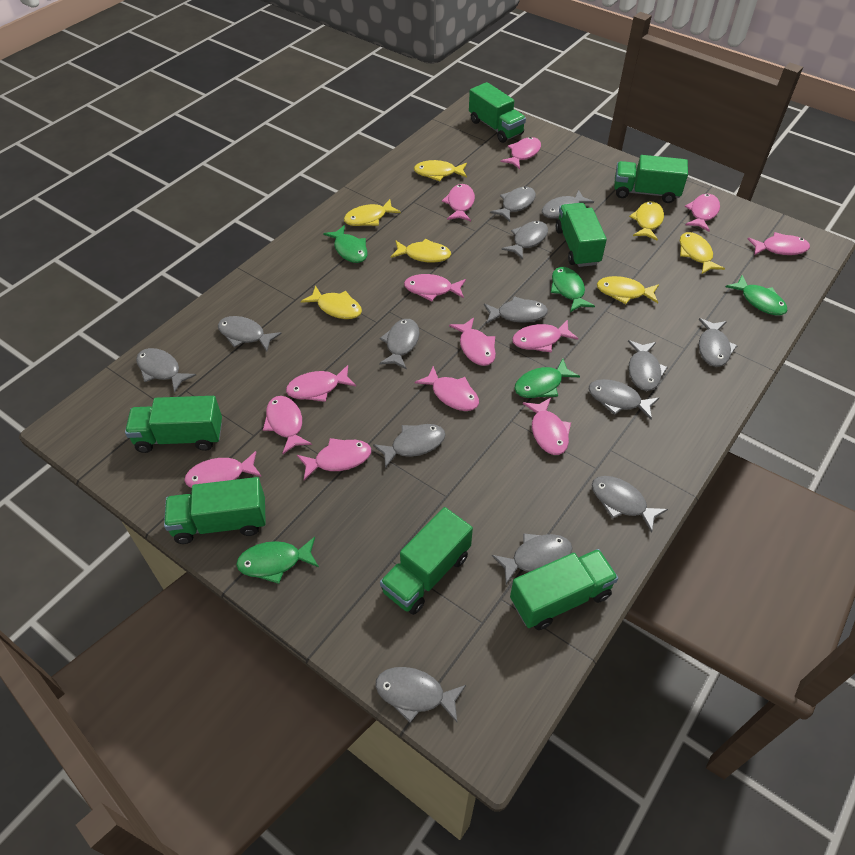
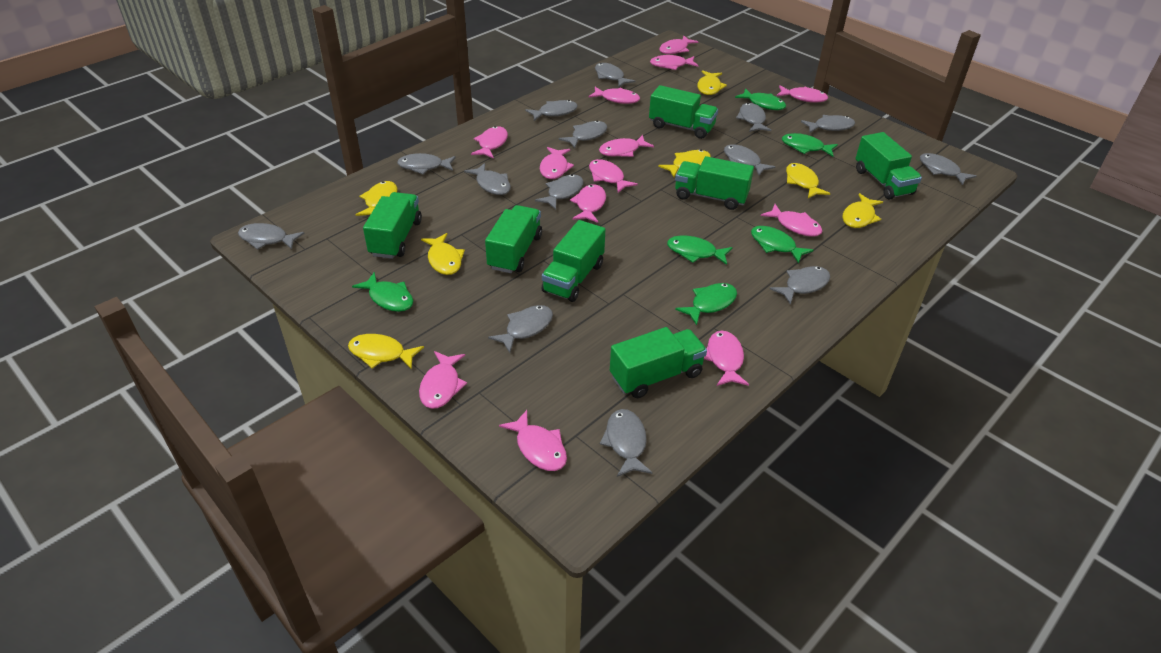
green fish: 5 -> 6

